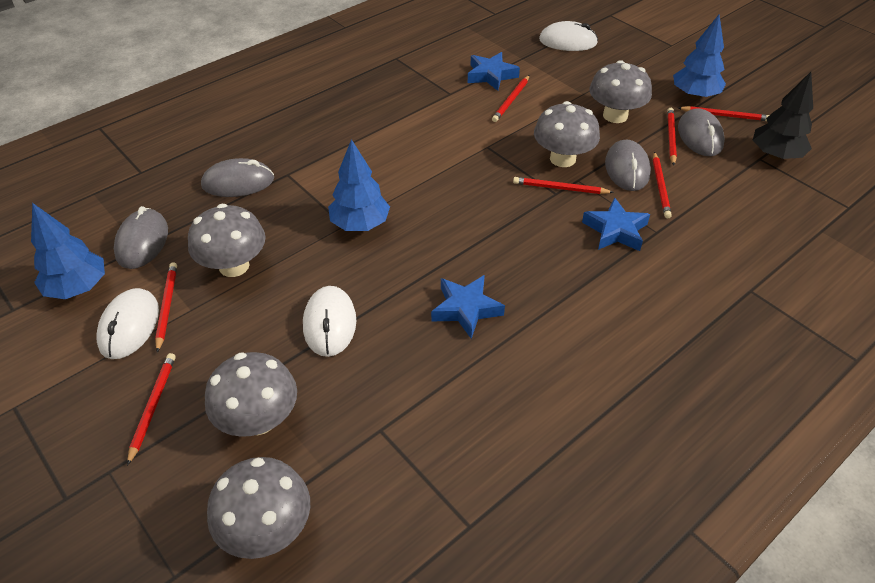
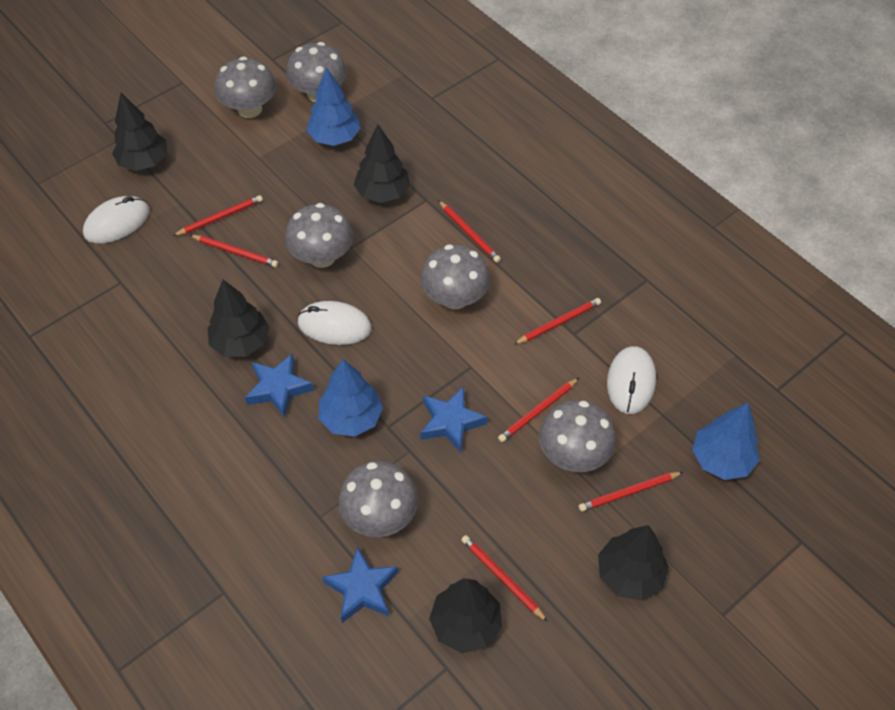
black tree: 1 -> 5
grey mouse: 4 -> 0
grey mushroom: 5 -> 6

